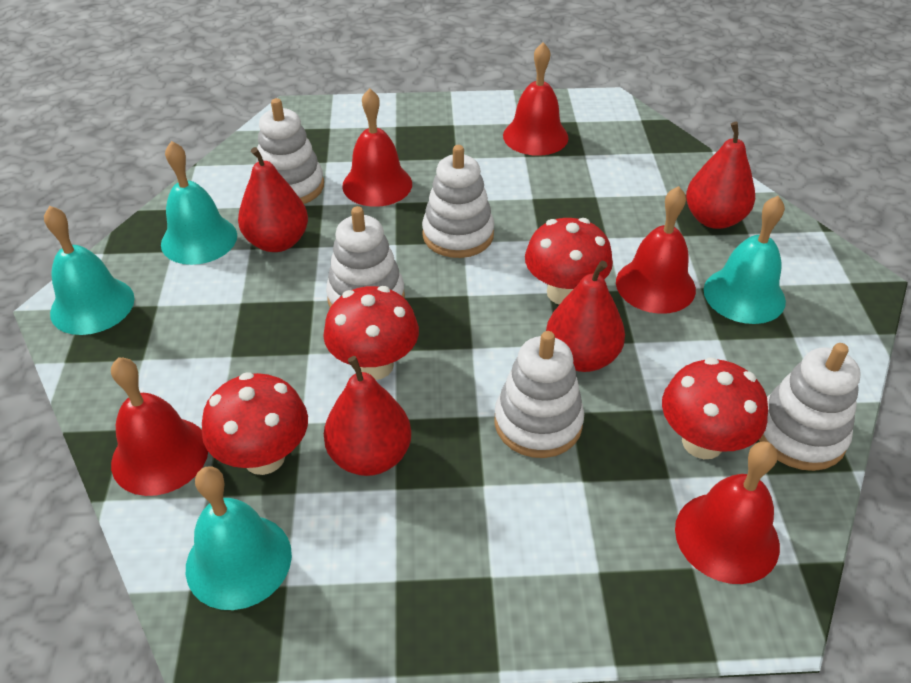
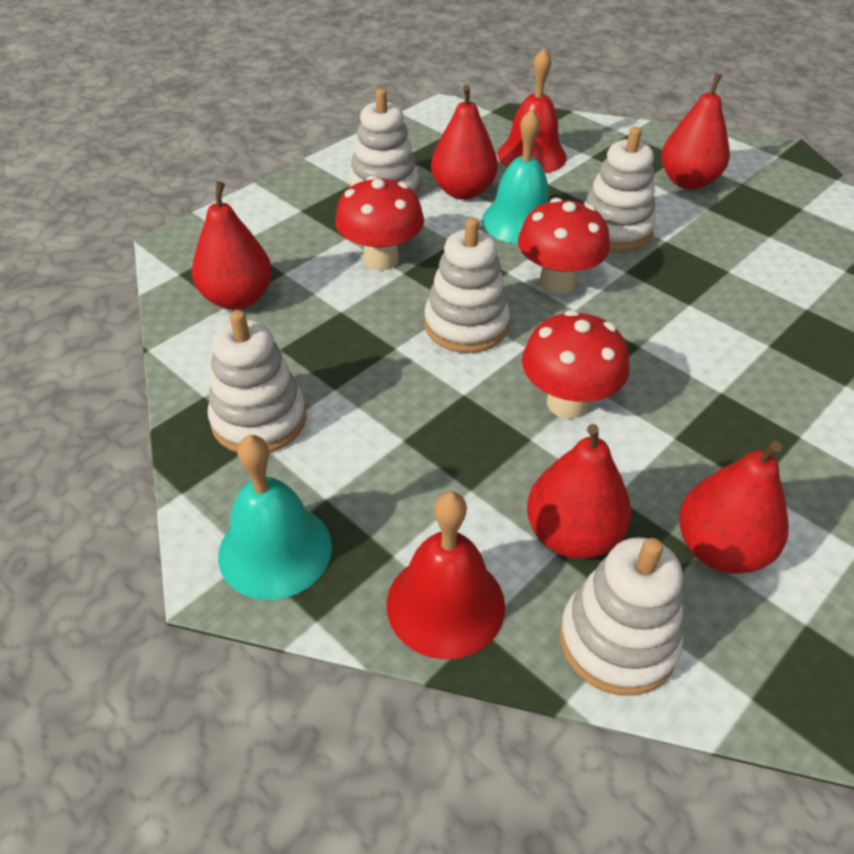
red bell: 5 -> 2
red mushroom: 4 -> 3
red pear: 4 -> 5
turquoise bell: 4 -> 2

